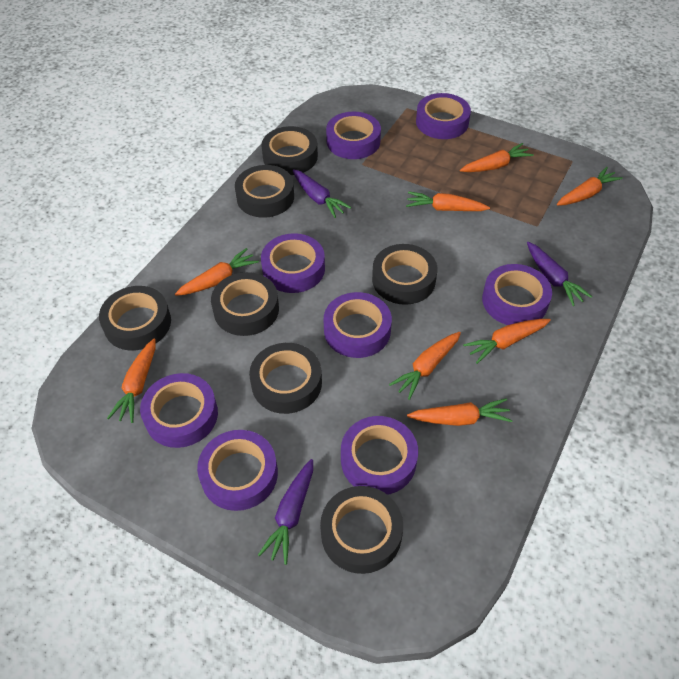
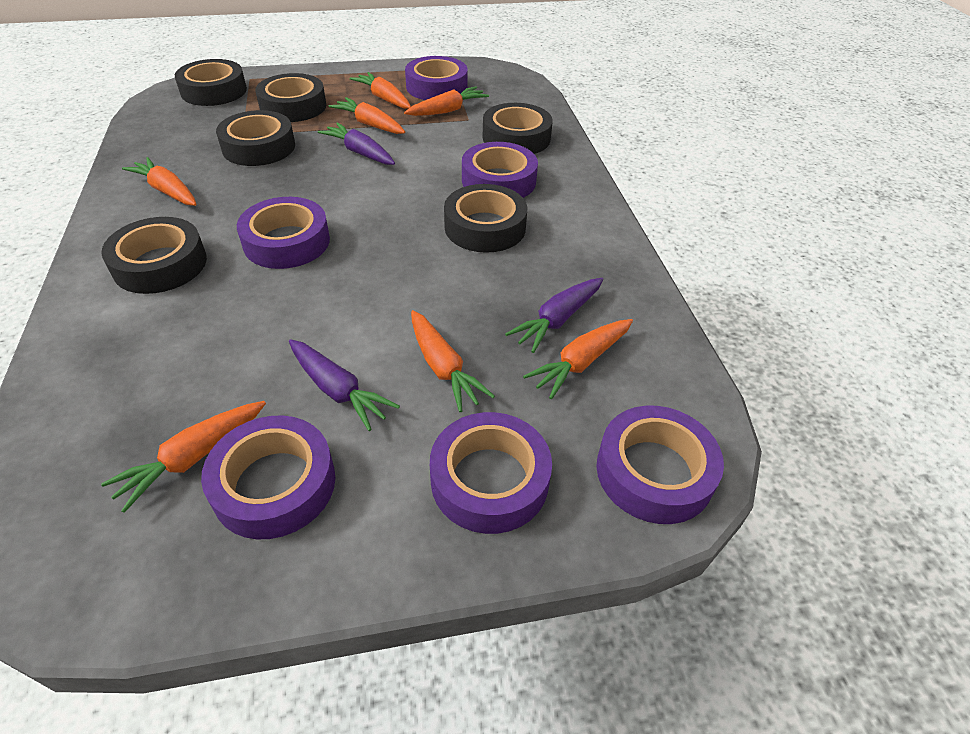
black tape: 7 -> 6
orange carrot: 8 -> 7
purple tape: 8 -> 6

